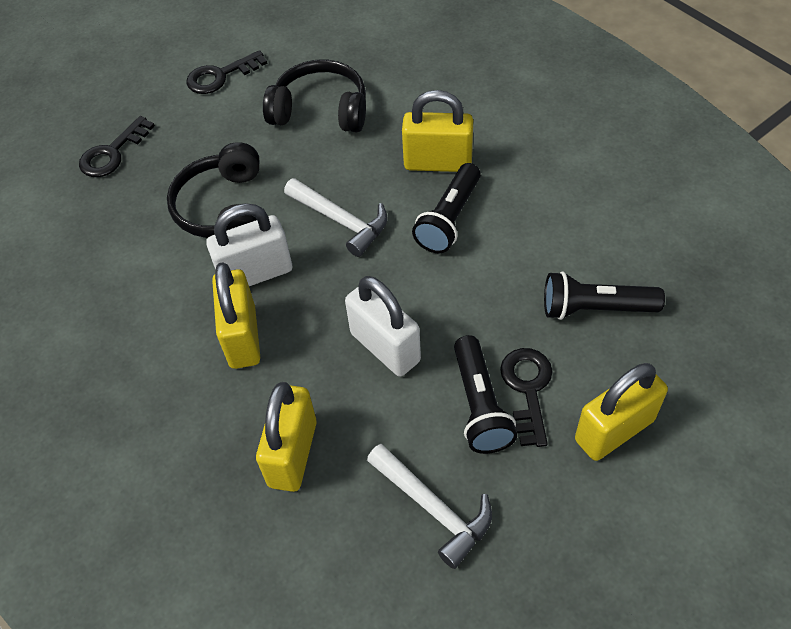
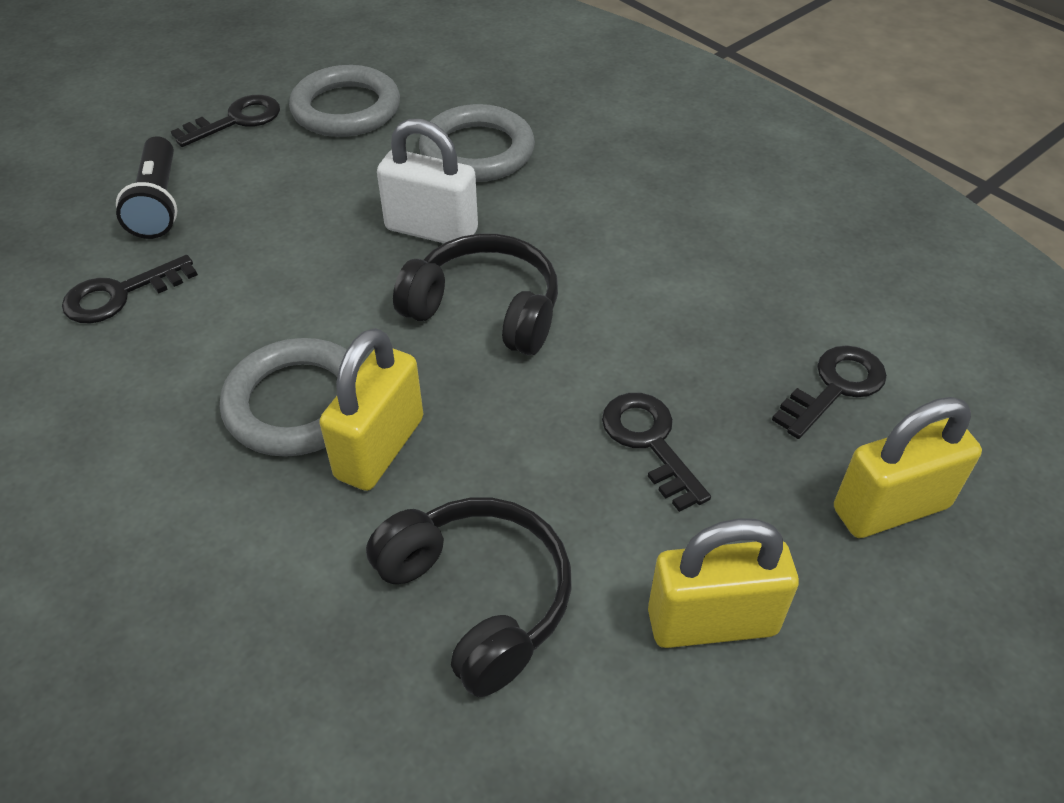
black flashlight: 3 -> 1
black key: 3 -> 4
grey ring: 0 -> 3
white hammer: 2 -> 0
white padlock: 2 -> 1
yellow padlock: 4 -> 3

